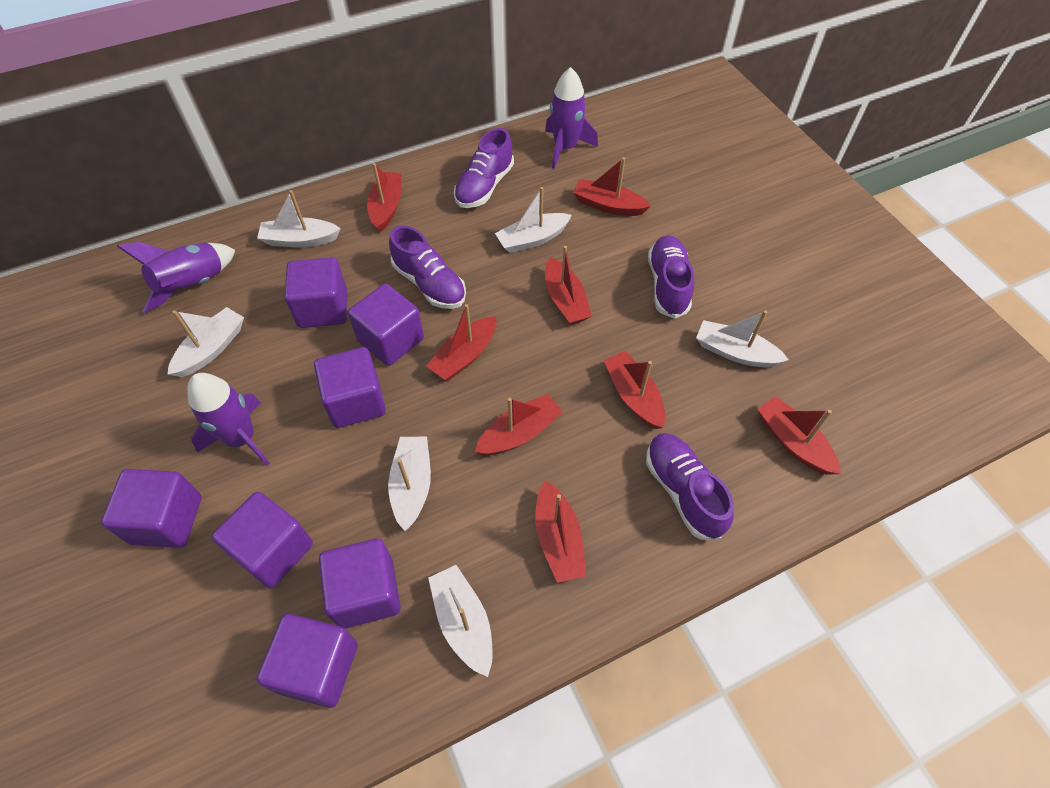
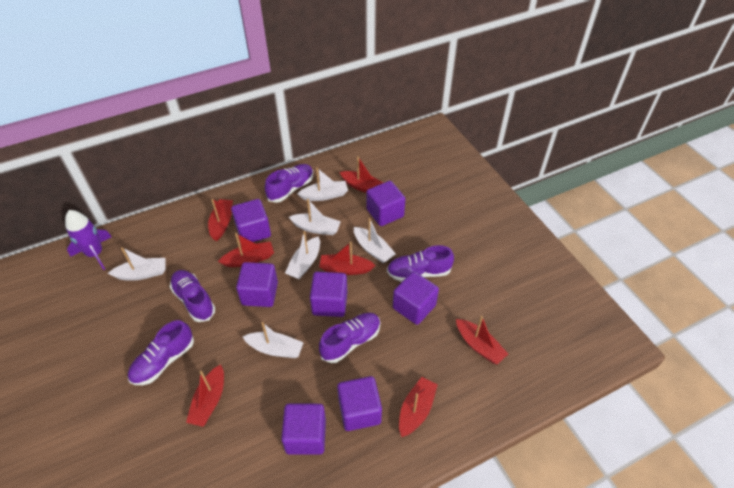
purple rocket: 3 -> 1
purple shoe: 4 -> 5
red boat: 8 -> 7

